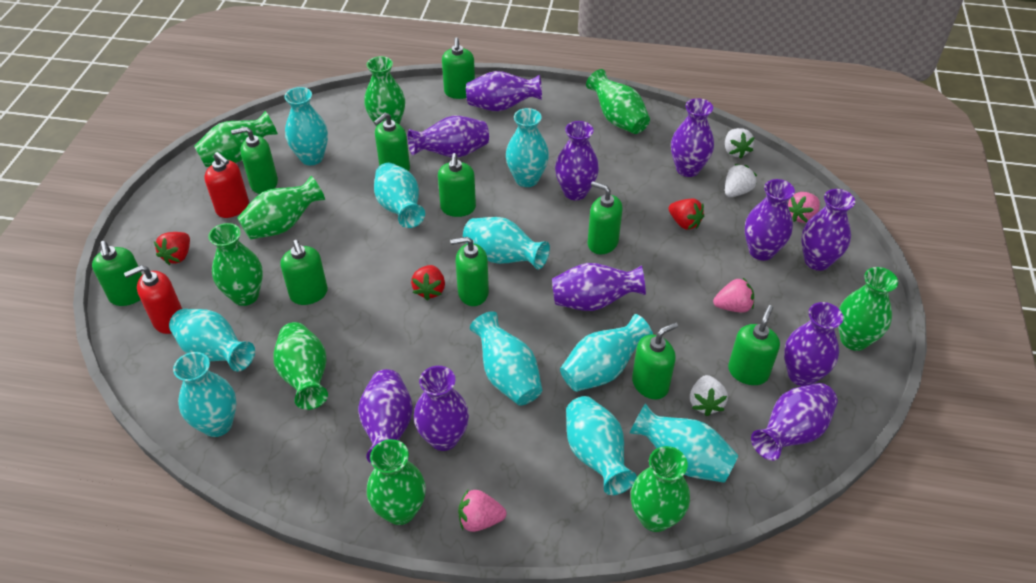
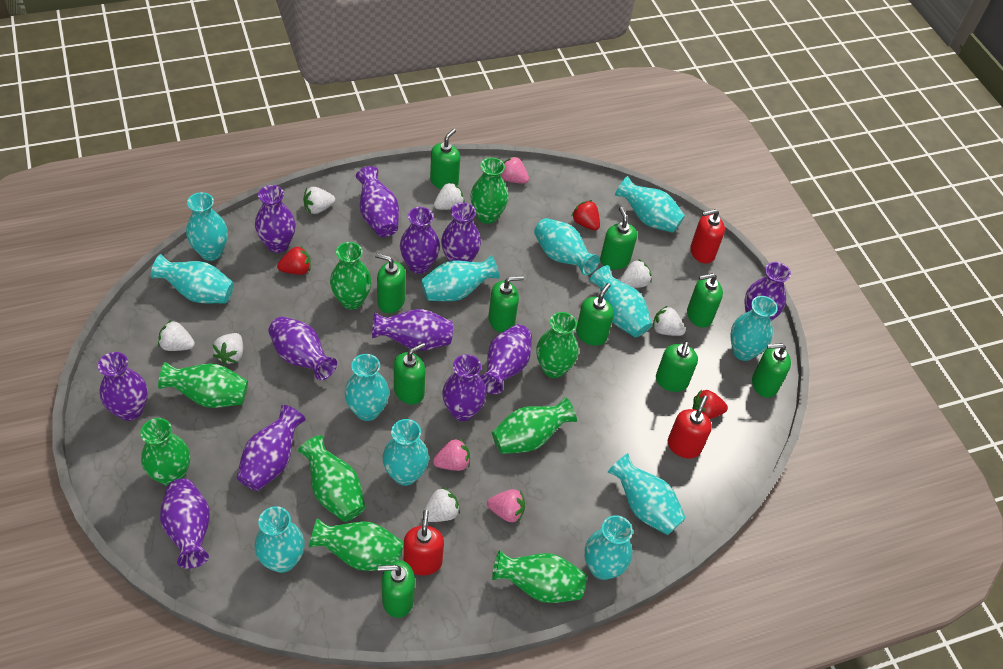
purple vase: 11 -> 12
red soap dispenser: 2 -> 3
turquoise vase: 10 -> 12
white strawberry: 3 -> 7

